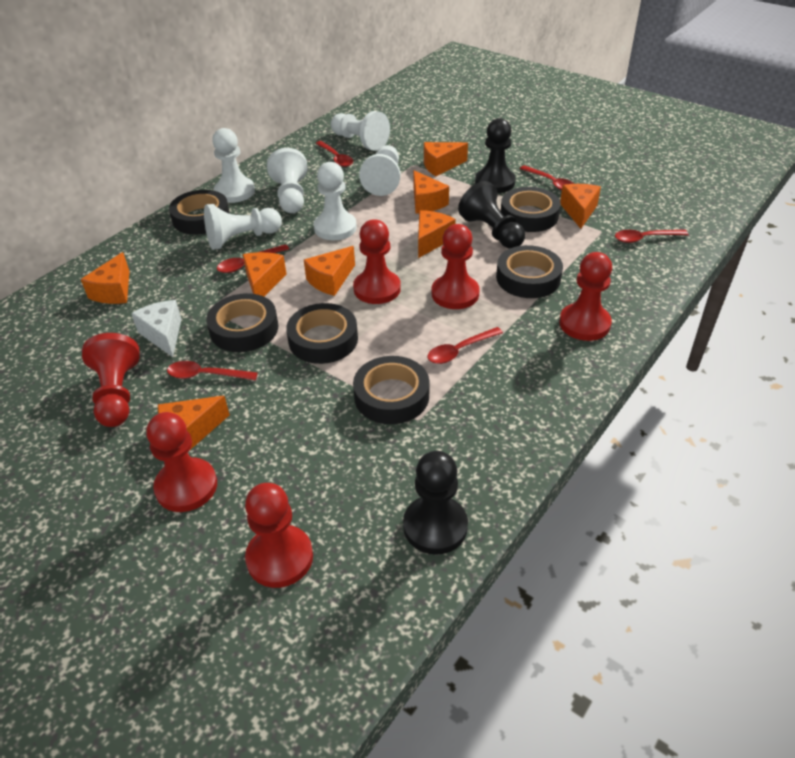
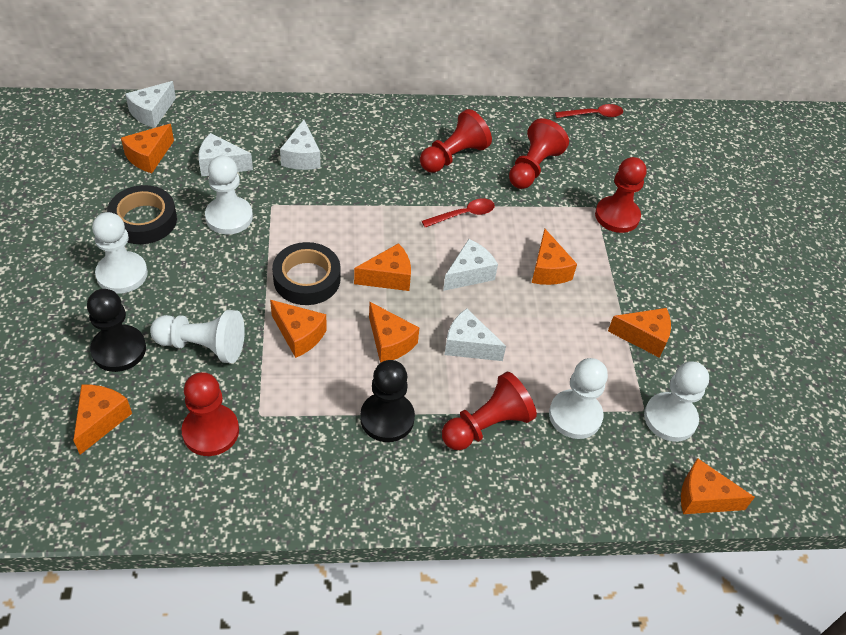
black pawn: 3 -> 2
black tape: 6 -> 2
red pawn: 6 -> 5
red spoon: 6 -> 2
white cheese: 1 -> 5
white pawn: 6 -> 5

